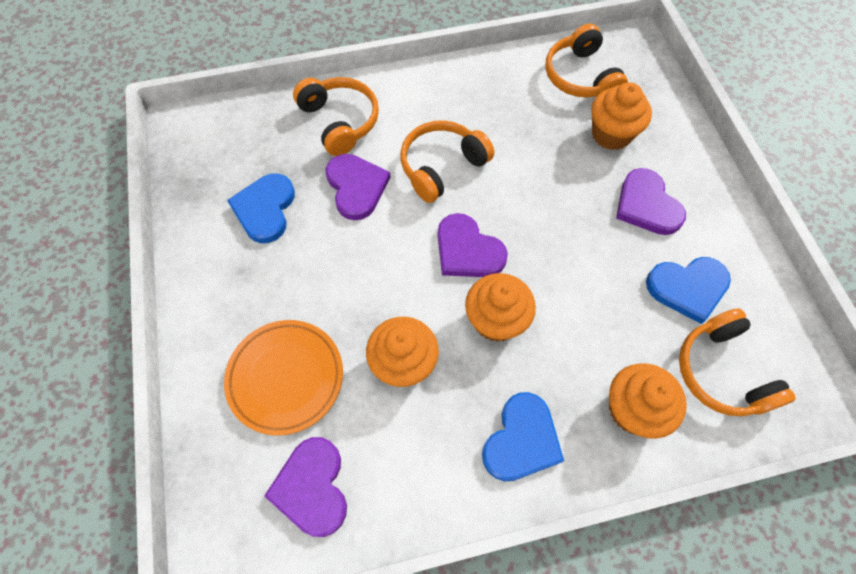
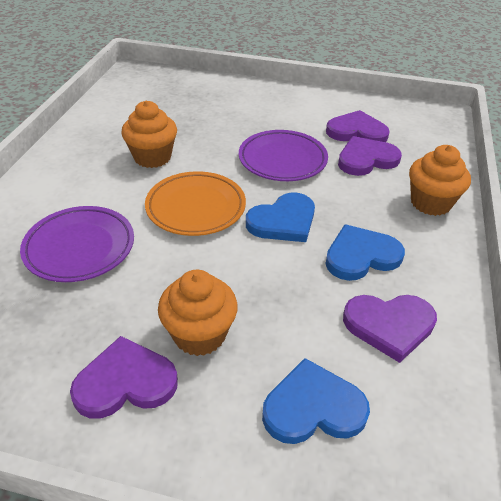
orange cupcake: 4 -> 3
orange headphones: 4 -> 0
purple plate: 0 -> 2

